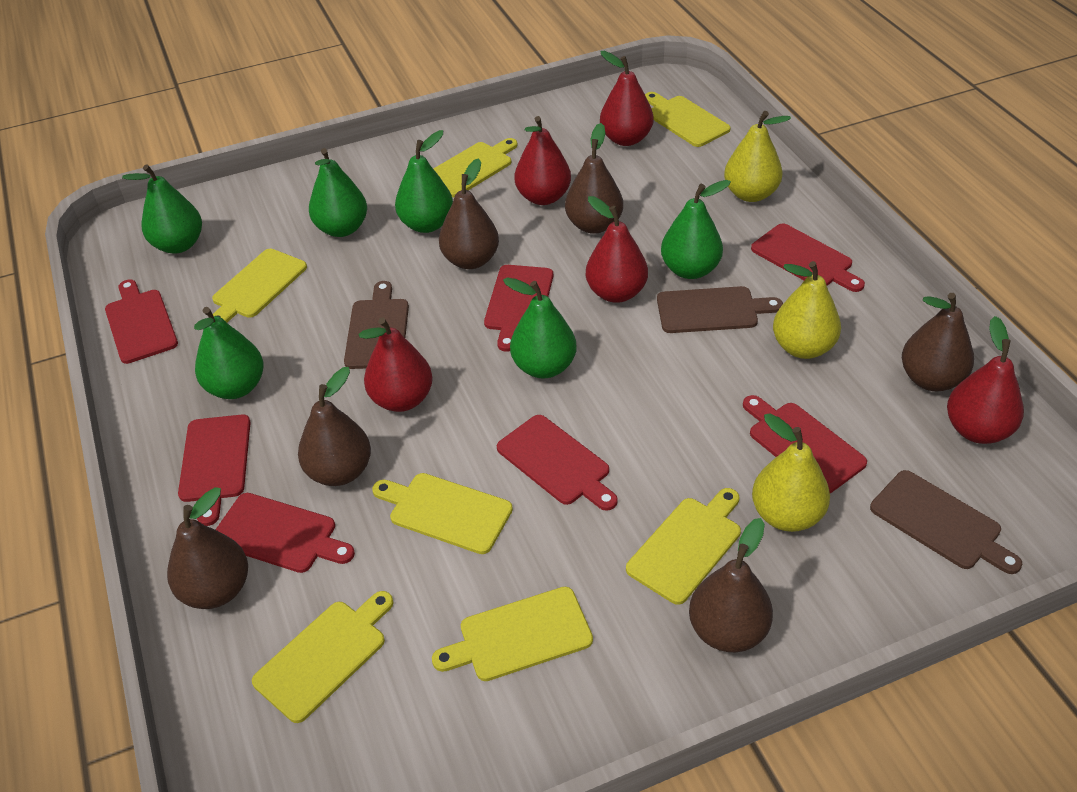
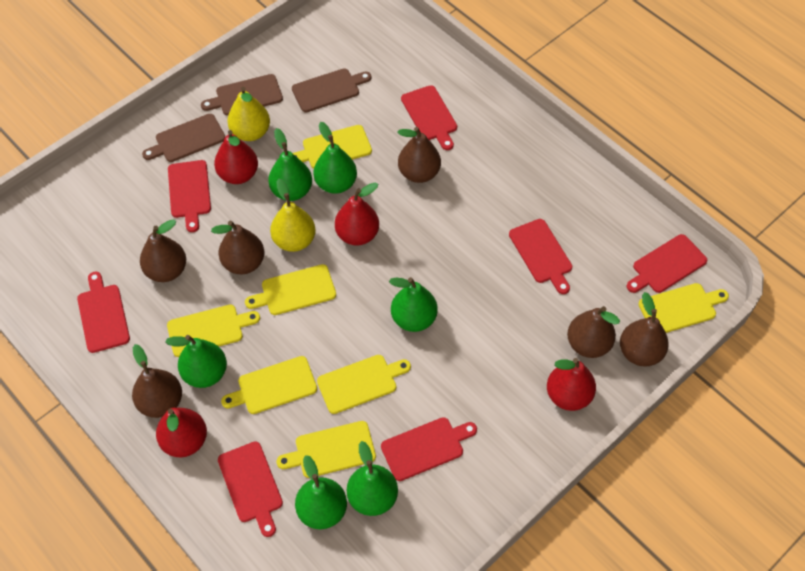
red pear: 5 -> 4
yellow pear: 3 -> 2

